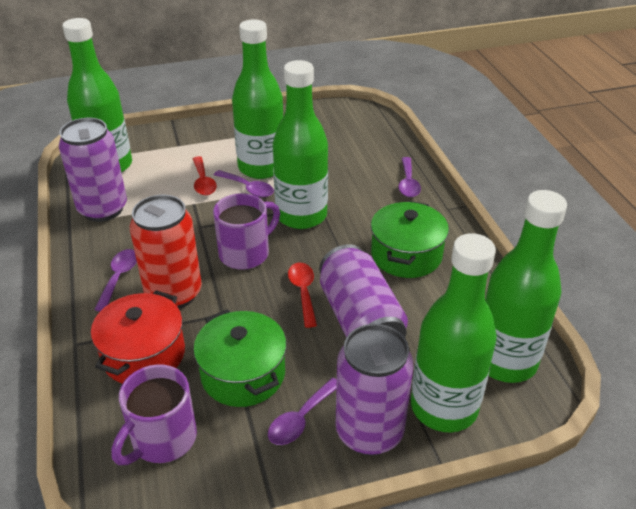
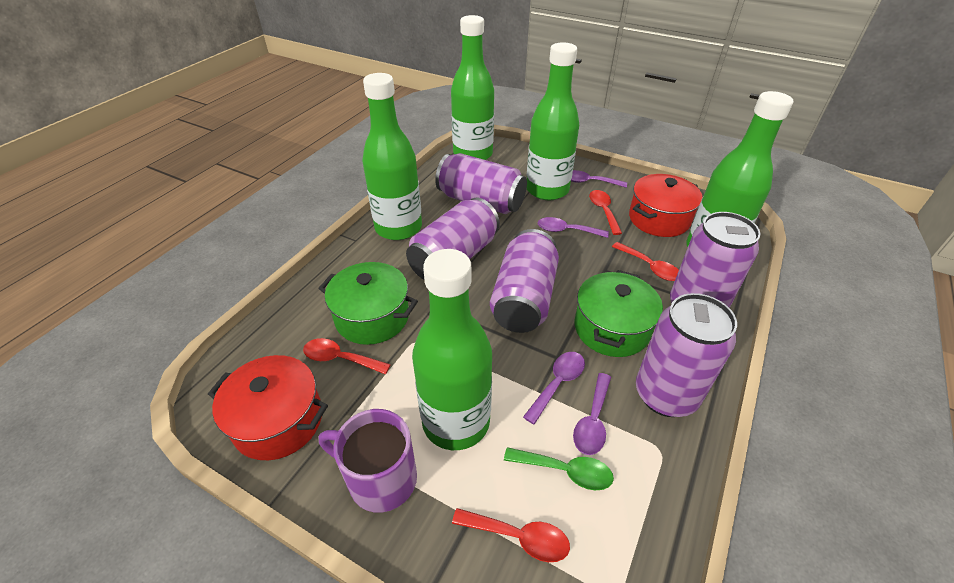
green spoon: 0 -> 1
purple can: 3 -> 5
purple mug: 2 -> 1
red can: 1 -> 0
red pot: 1 -> 2
red spoon: 2 -> 4

